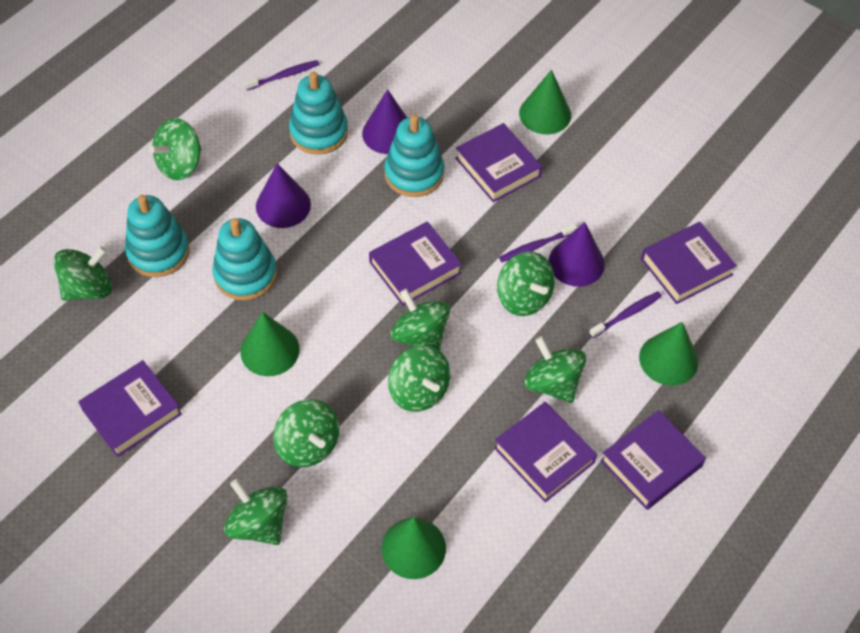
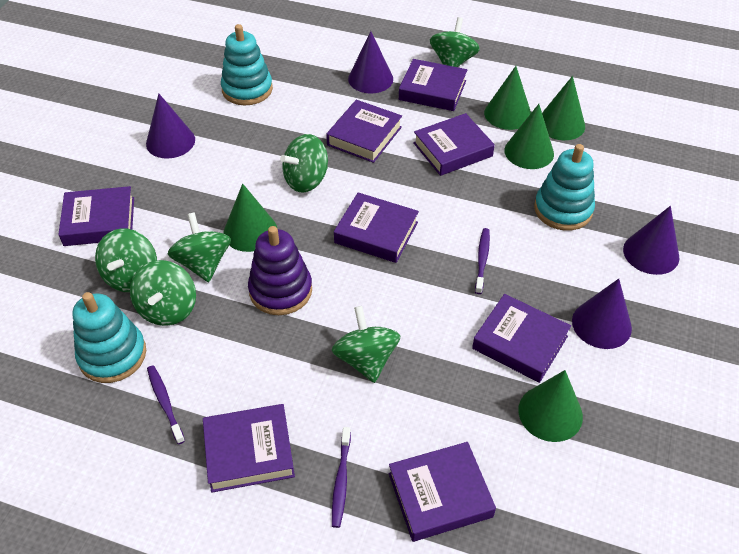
green cone: 4 -> 5
green spinning top: 8 -> 6
purple book: 6 -> 8
purple cone: 3 -> 4
purple stacking toy: 0 -> 1
turquoise stacking toy: 4 -> 3

